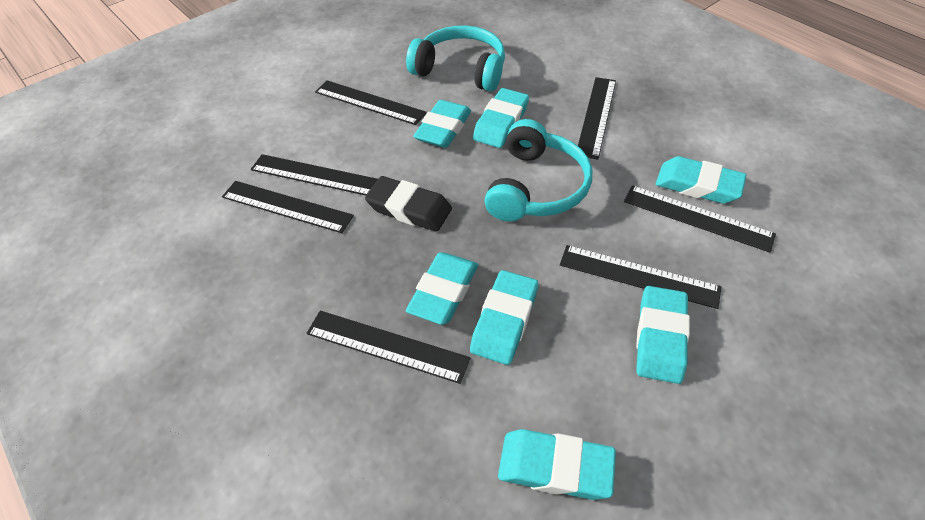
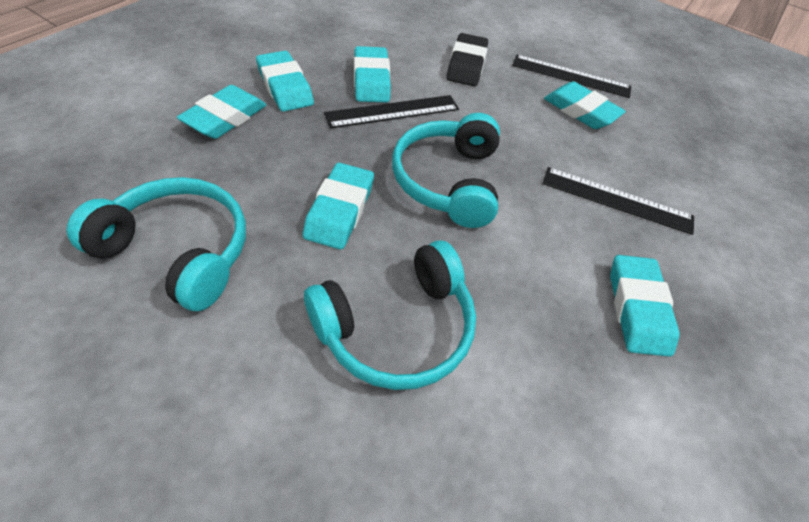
black ruler: 7 -> 3
turquoise eraser: 7 -> 6
turquoise headphones: 2 -> 3

